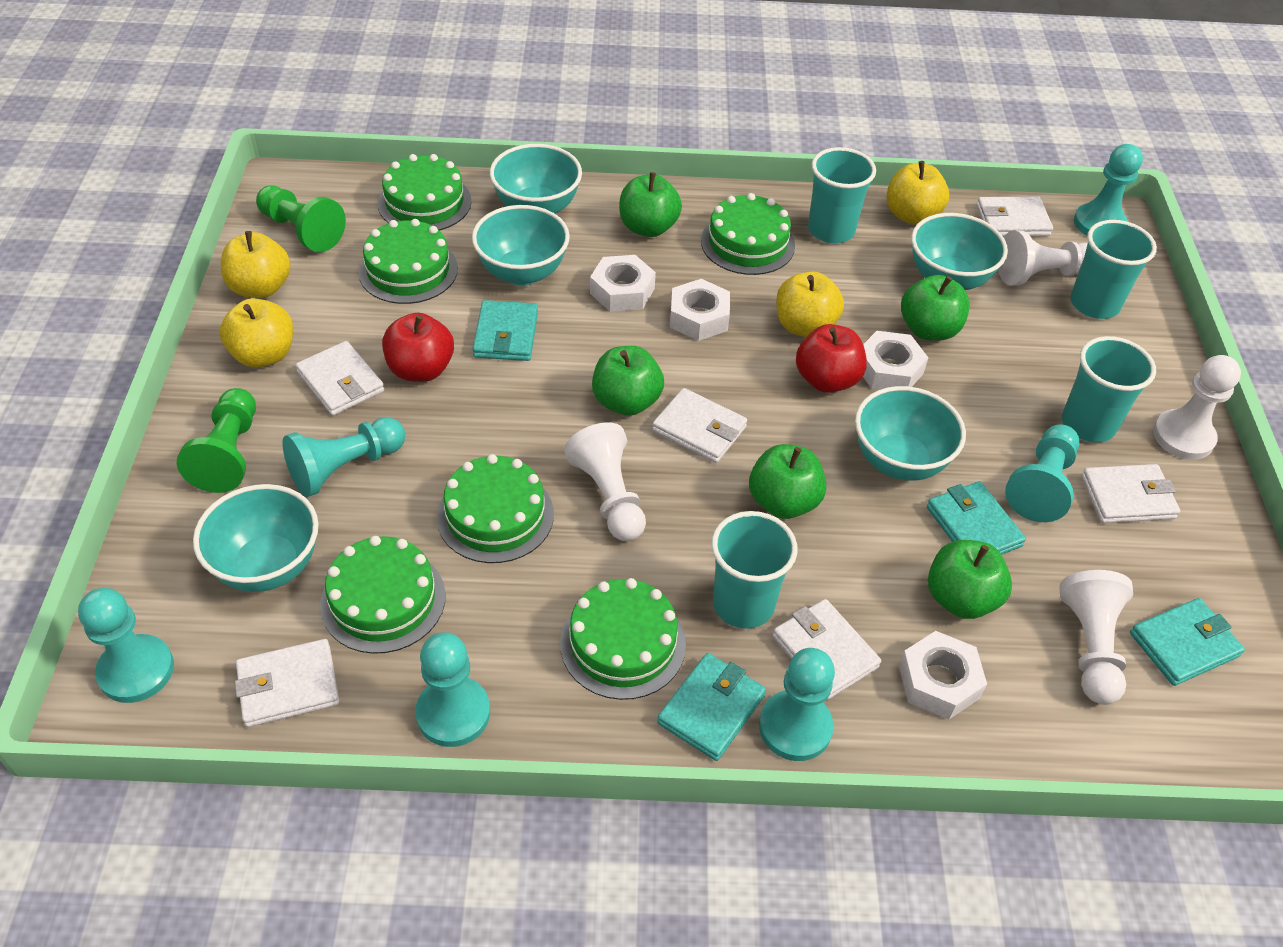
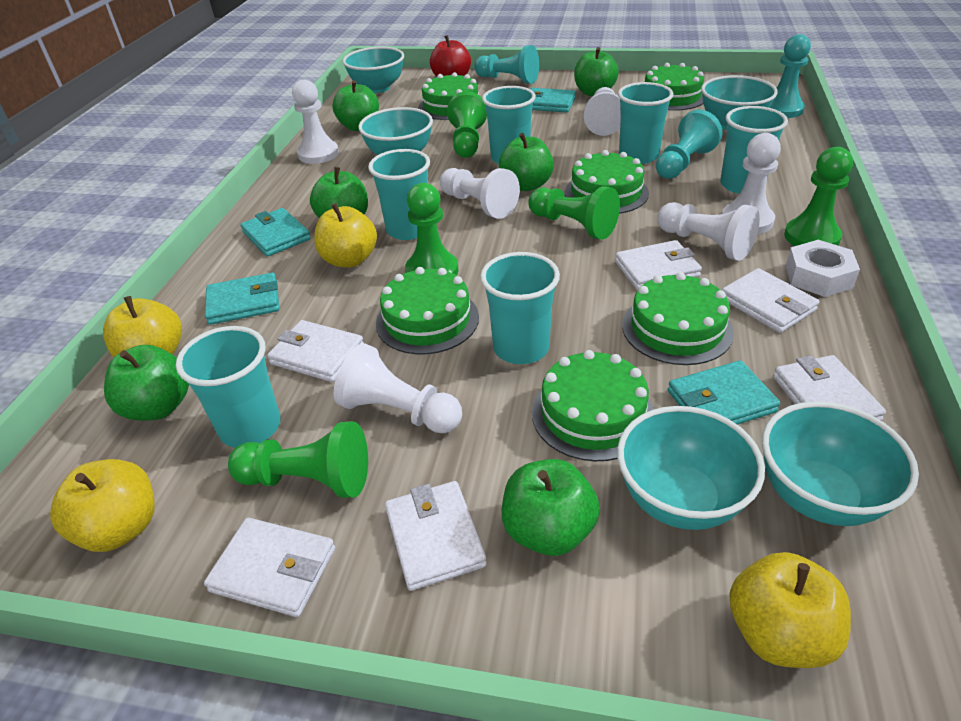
green apple: 5 -> 6
green pawn: 2 -> 5
red apple: 2 -> 1
turquoise cup: 4 -> 6
turquoise pawn: 6 -> 3
white nut: 4 -> 1
white pawn: 4 -> 6

